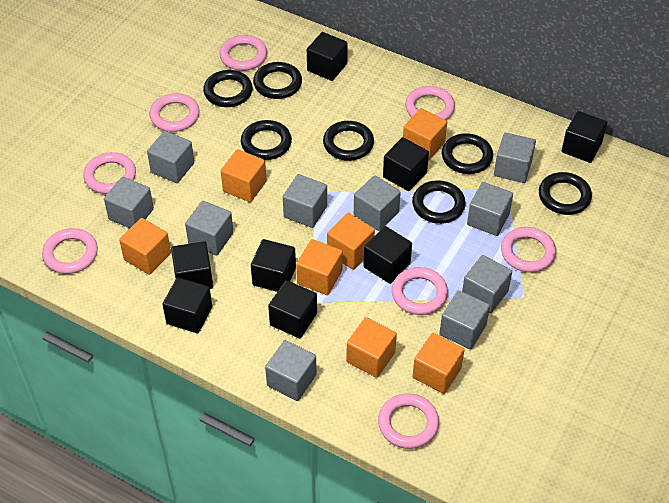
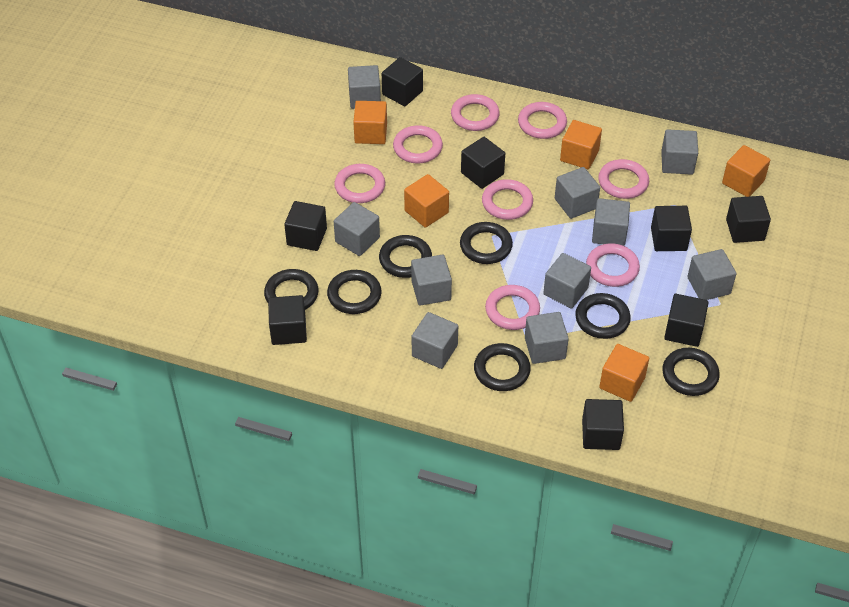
orange cube: 7 -> 5

